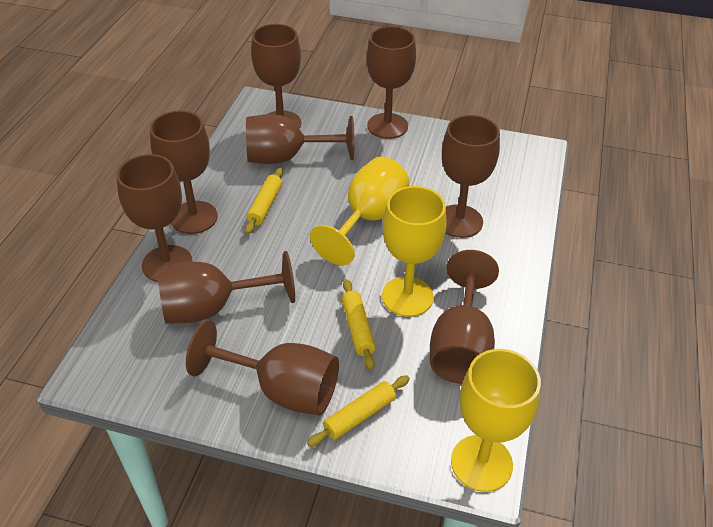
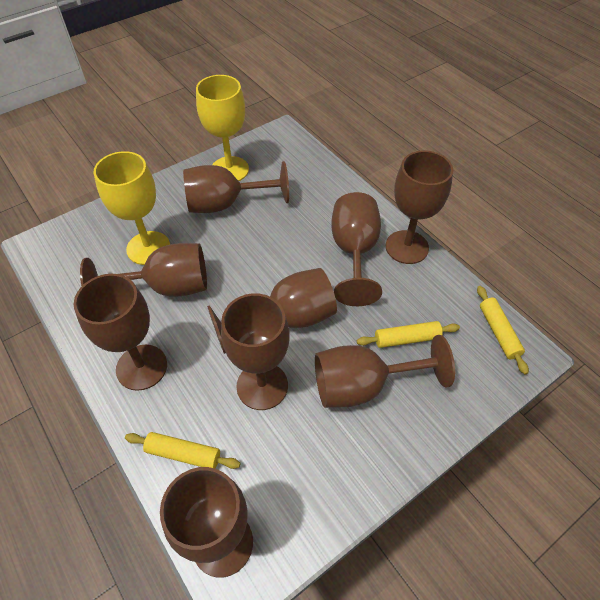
yellow goblet: 3 -> 2

